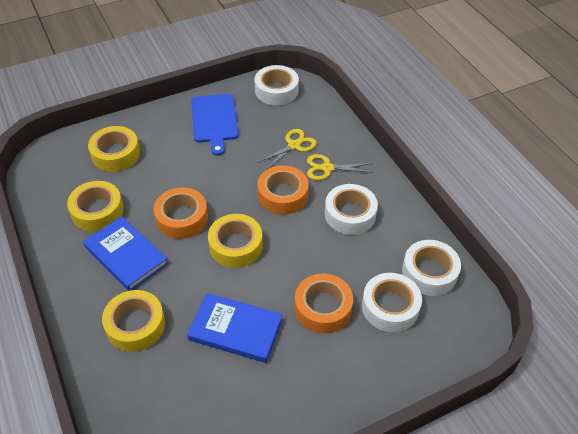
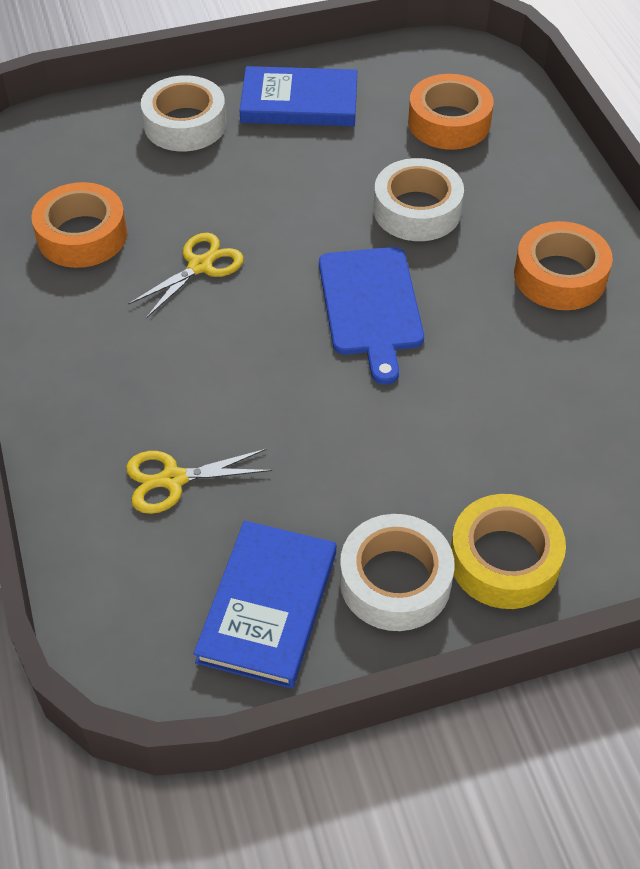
white tape: 4 -> 3
yellow tape: 4 -> 1

